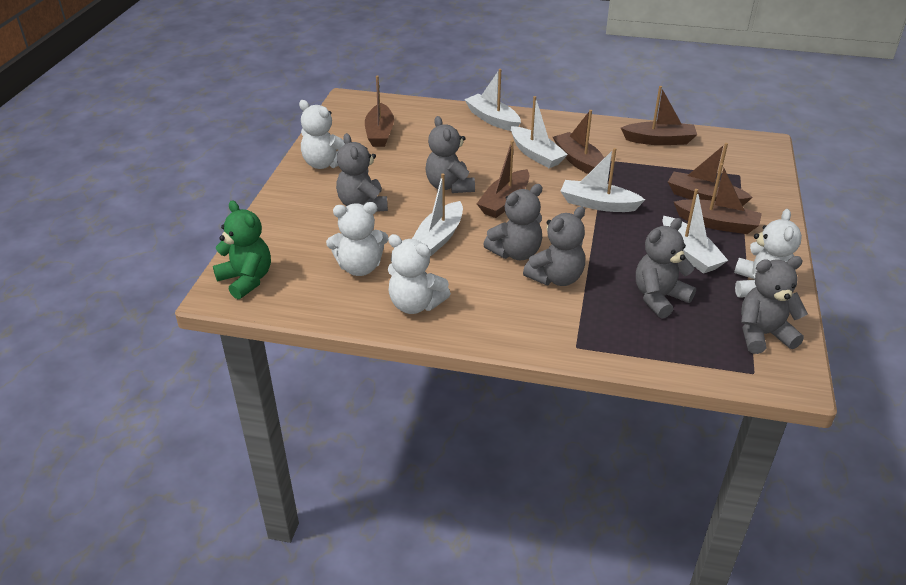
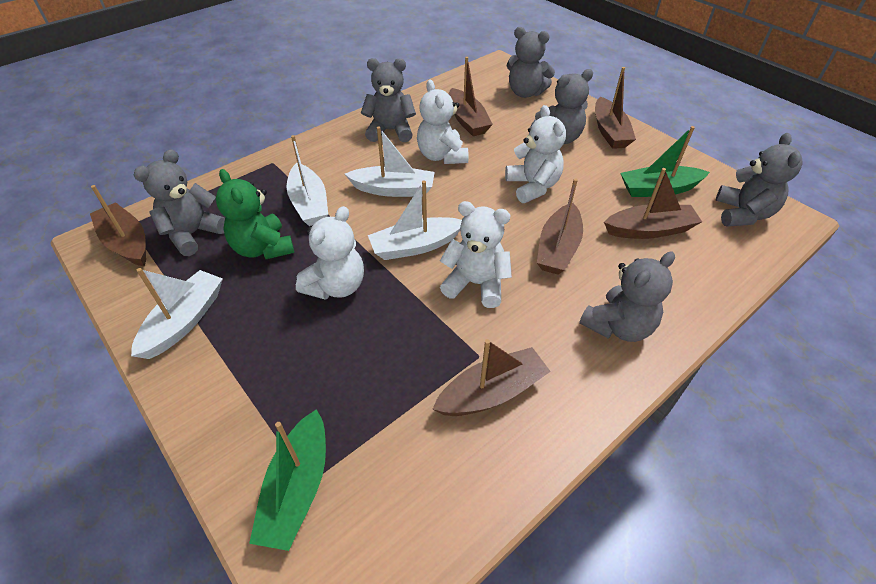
green boat: 0 -> 2
white boat: 5 -> 4

